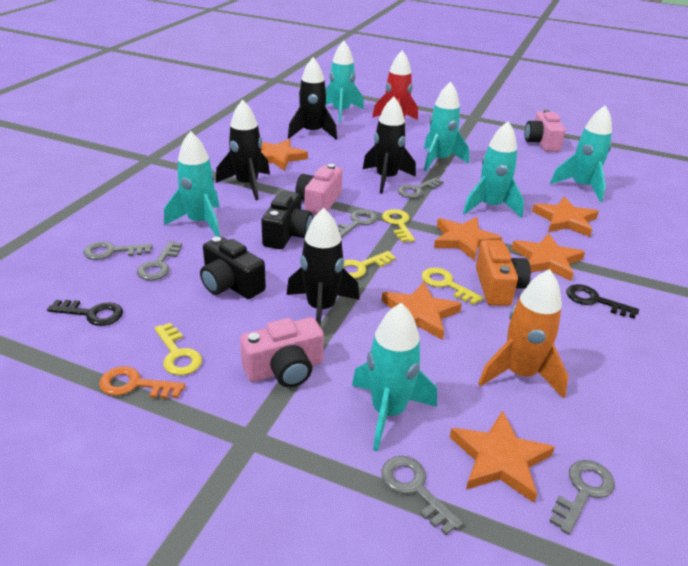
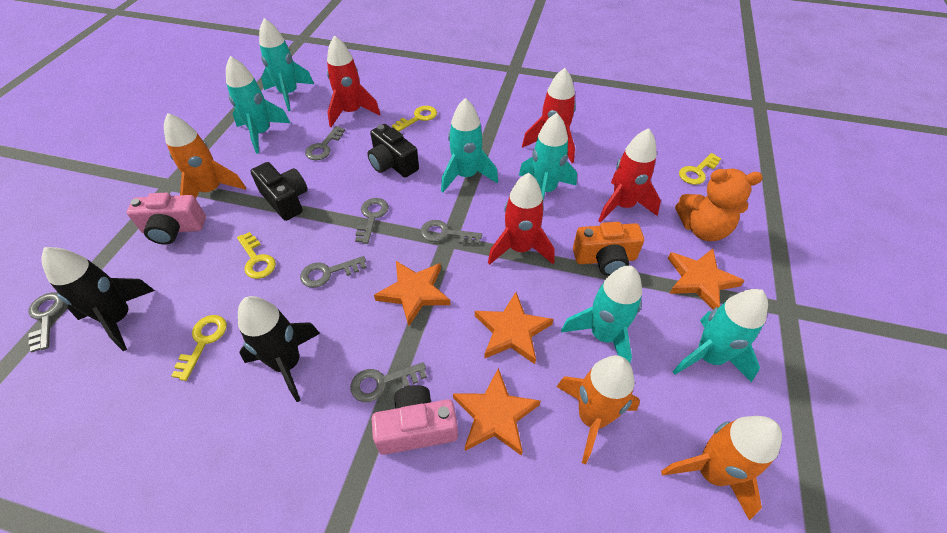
black key: 2 -> 0
black rocket: 4 -> 2
orange key: 1 -> 0
orange rocket: 1 -> 3
orange star: 6 -> 4
orange teddy bear: 0 -> 1
pink camera: 3 -> 2
red rocket: 1 -> 4

